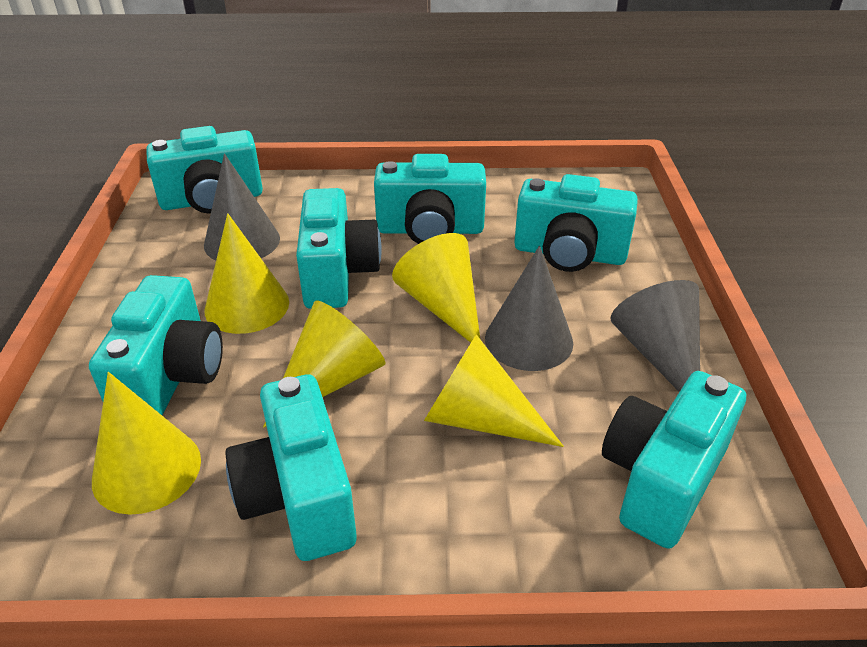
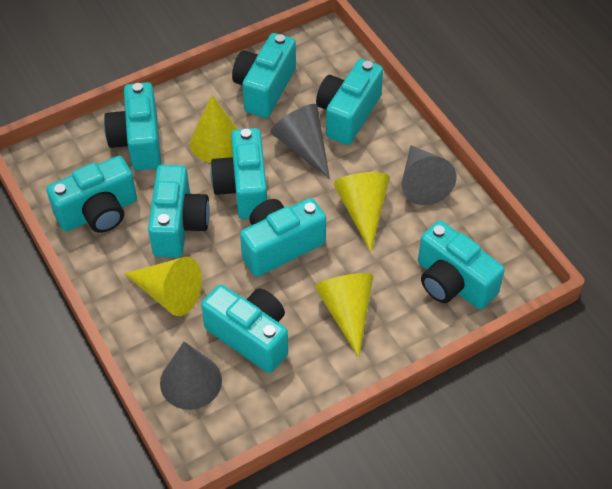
turquoise camera: 7 -> 9
yellow cone: 5 -> 4

